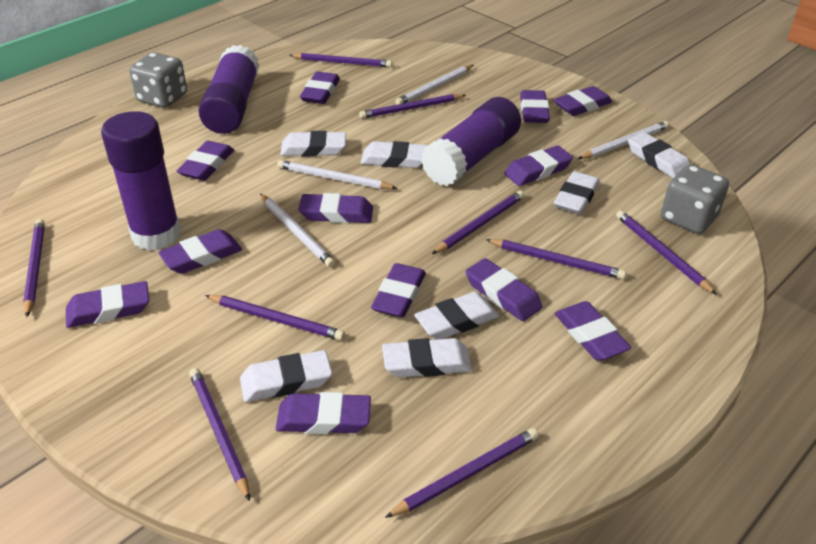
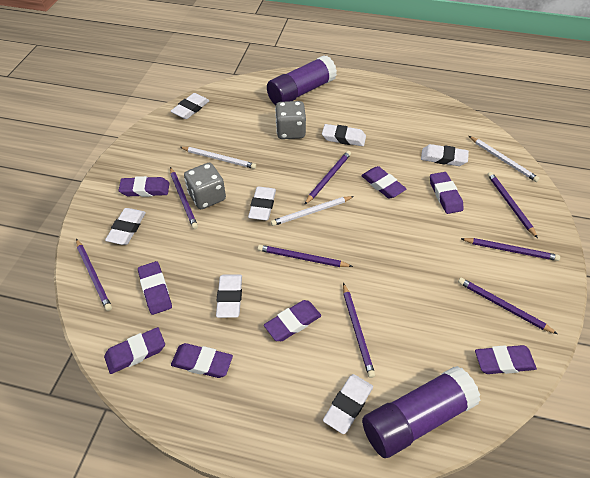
purple eraser: 12 -> 8
purple glue stick: 3 -> 2
purple pencil: 9 -> 8
white pencil: 4 -> 3

